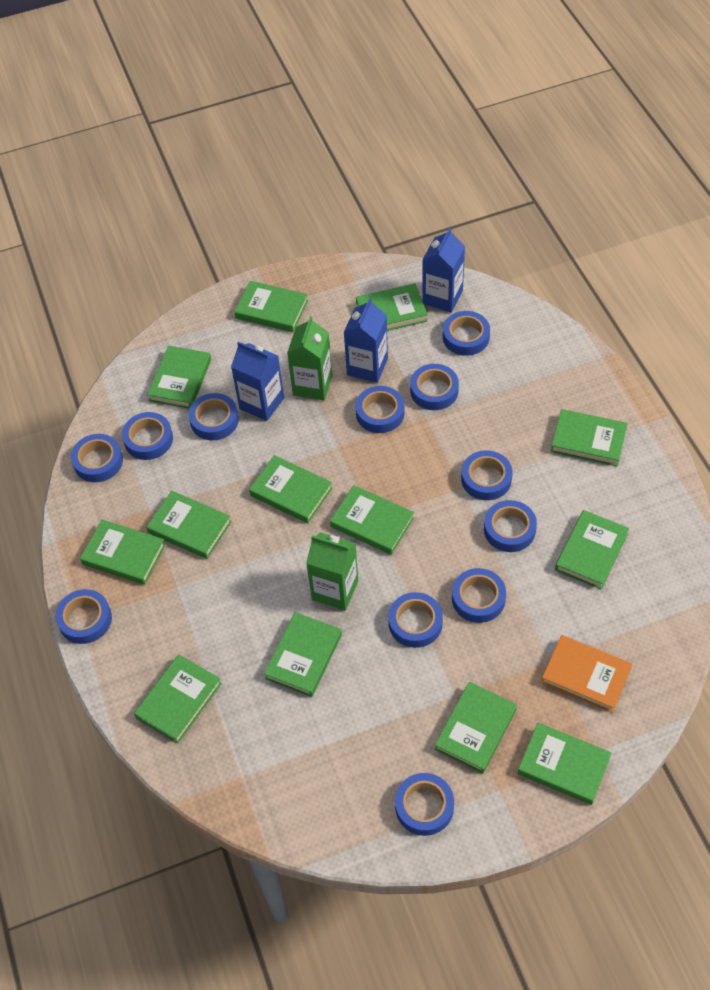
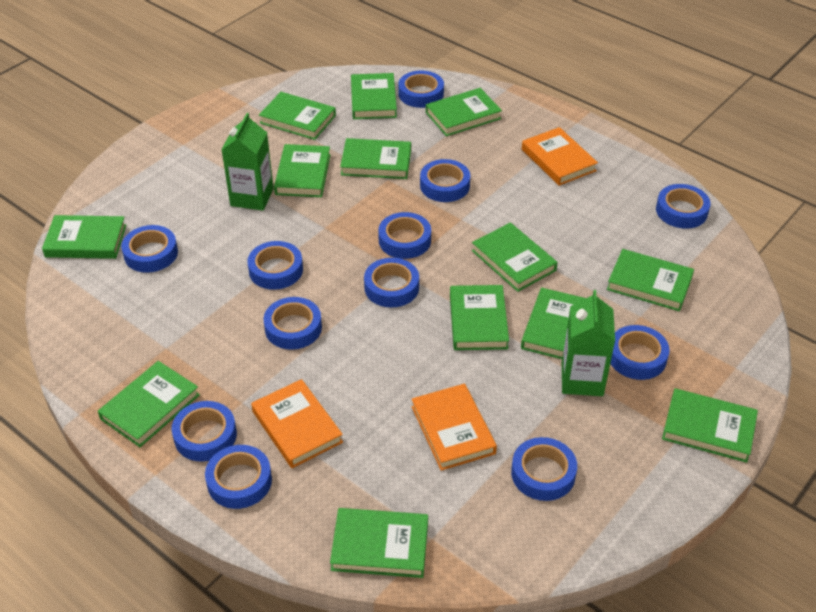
blue carton: 3 -> 0
orange book: 1 -> 3

